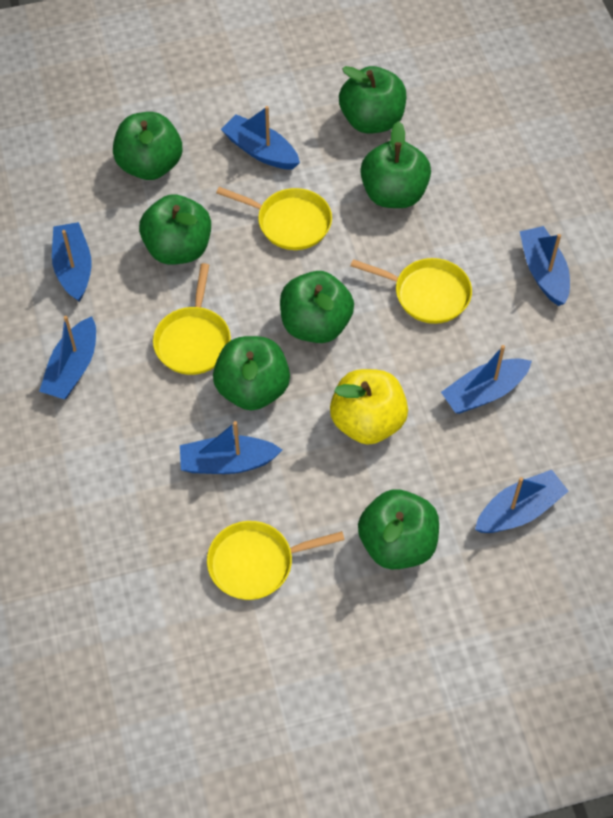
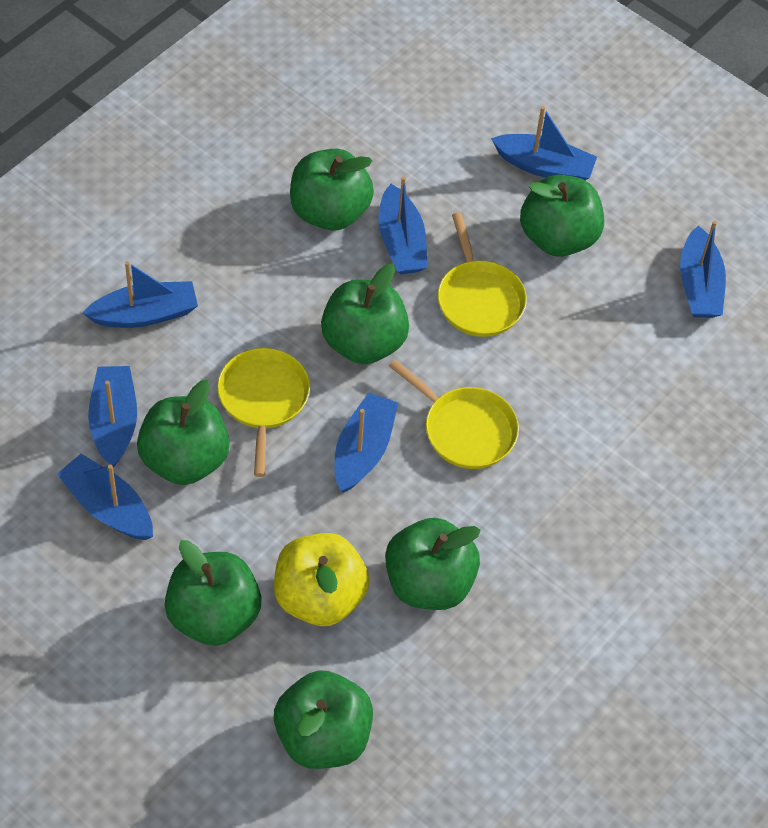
yellow pan: 4 -> 3

